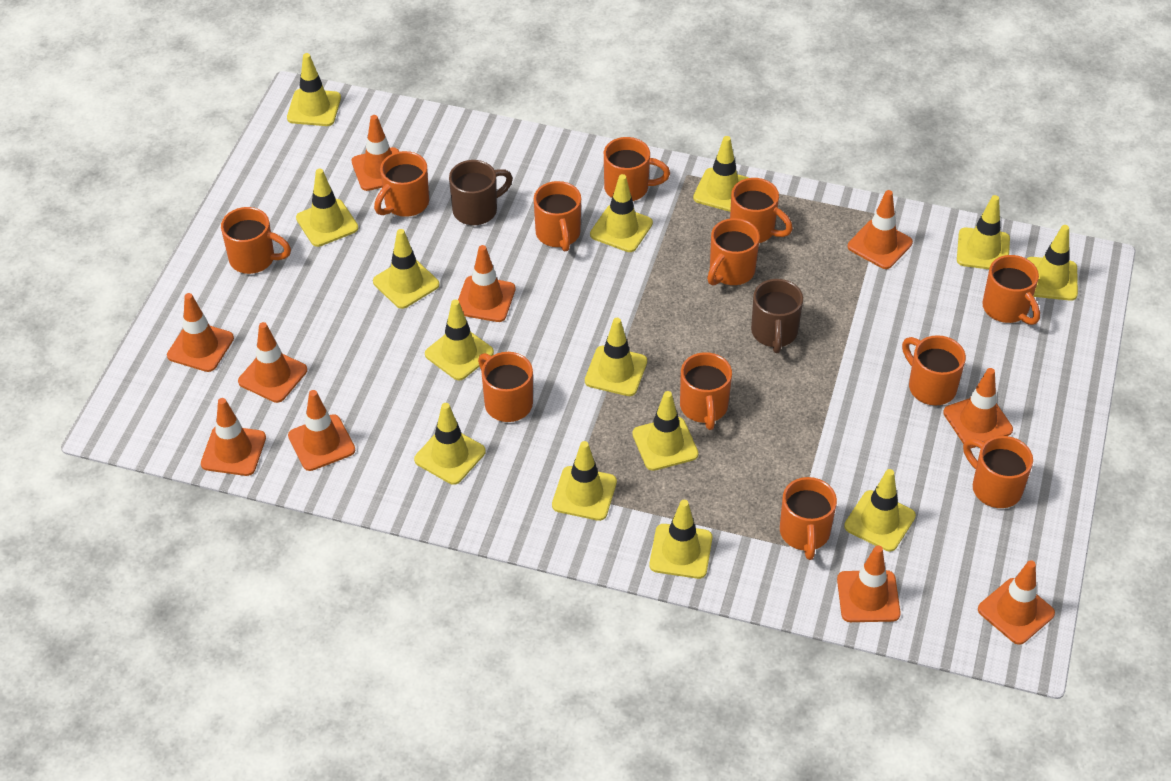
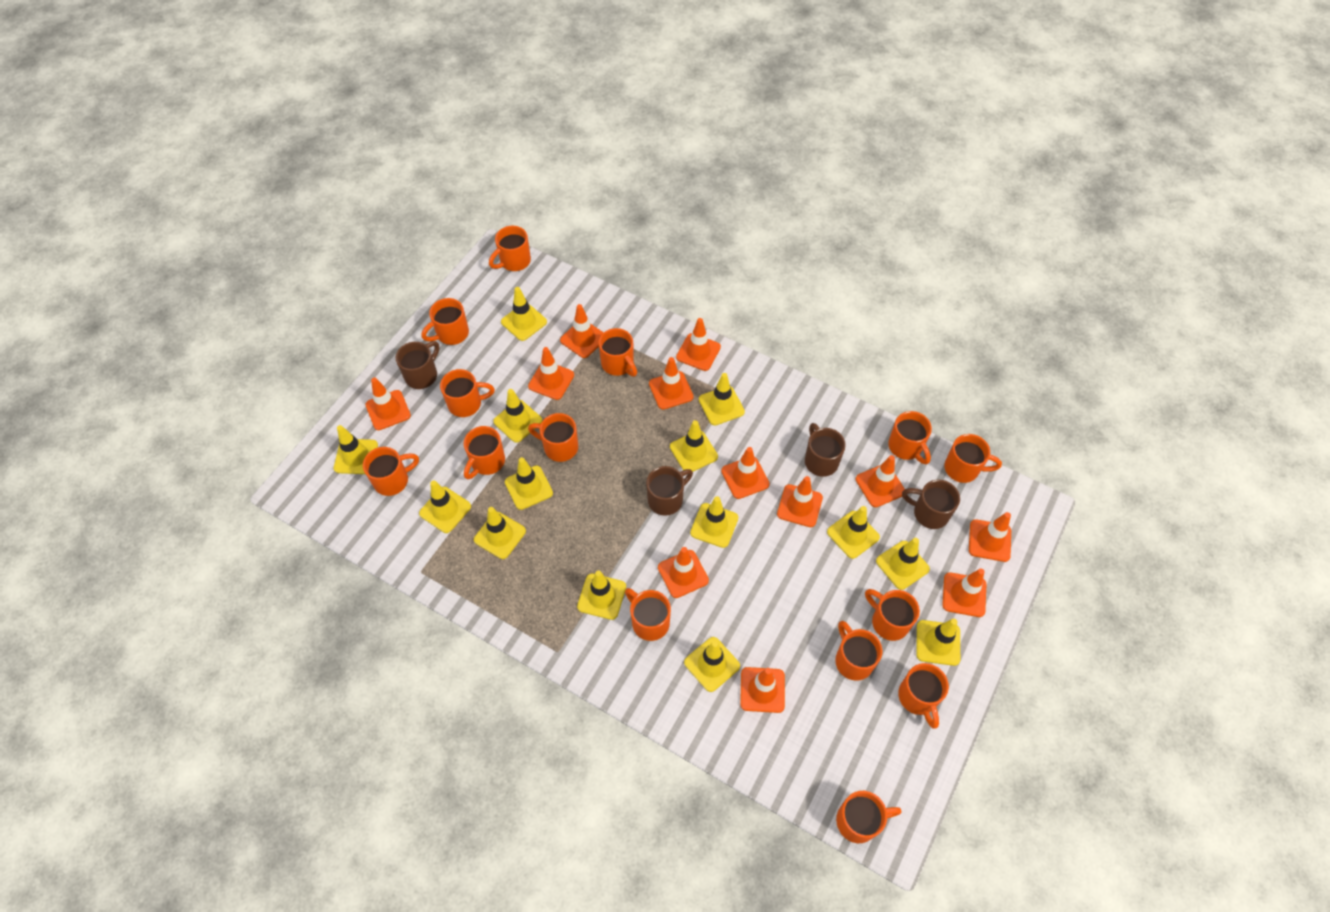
brown mug: 2 -> 4
orange mug: 12 -> 14
orange traffic cone: 10 -> 12

